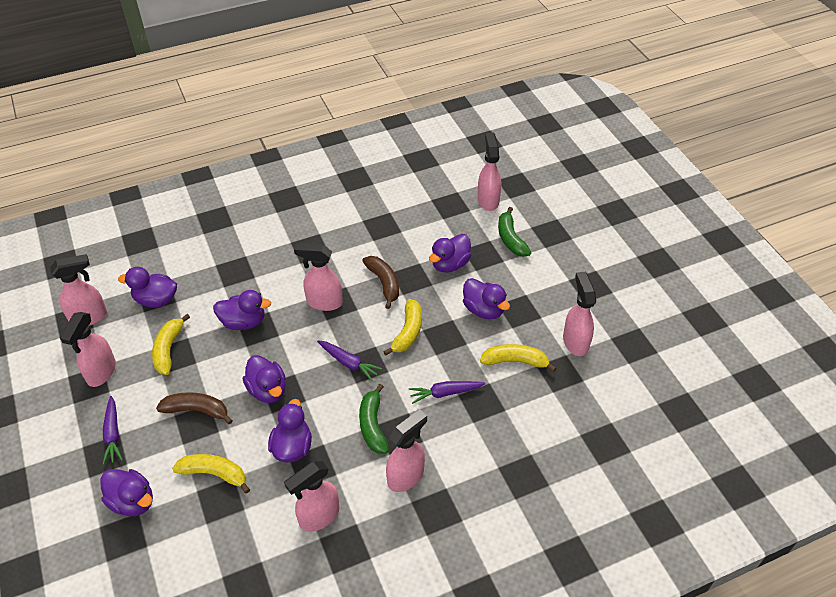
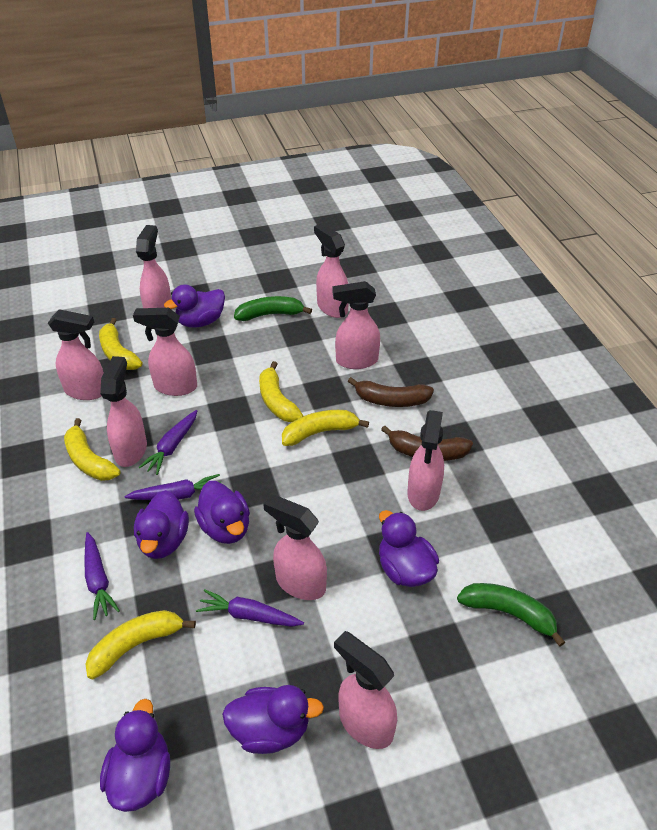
pink spray bottle: 7 -> 9
purple carrot: 3 -> 4
purple duck: 7 -> 6
yellow banana: 4 -> 5

